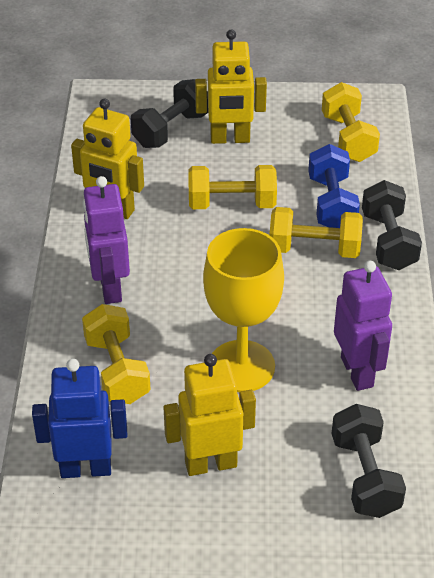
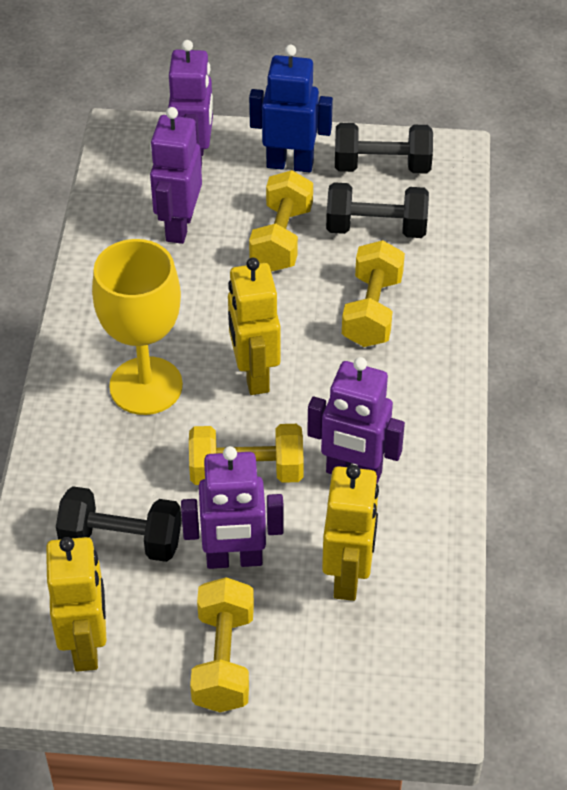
blue dumbbell: 1 -> 0
purple robot: 2 -> 4

